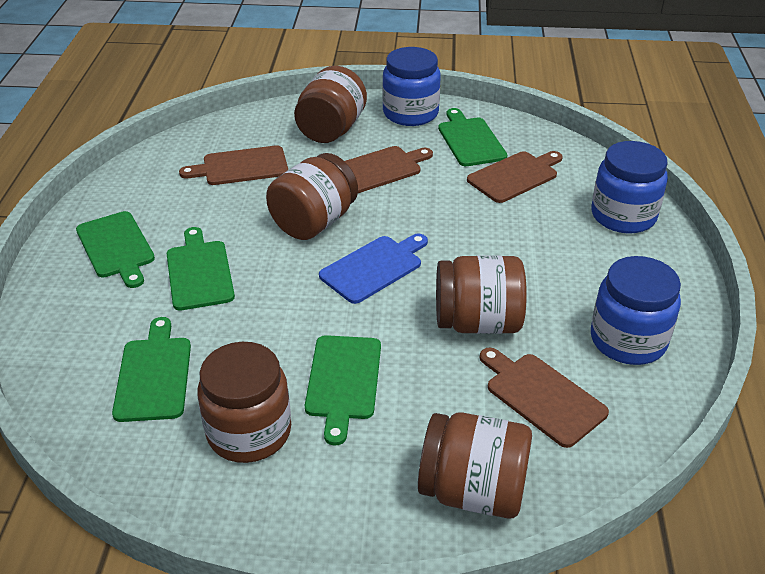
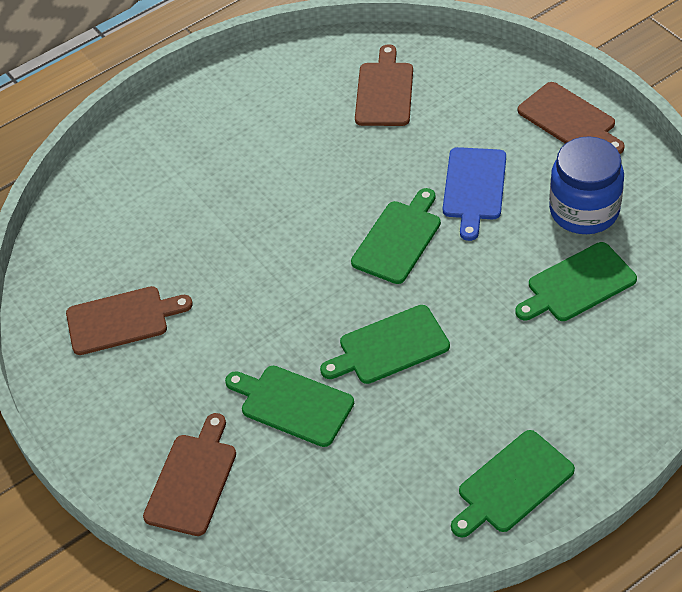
blue jar: 3 -> 1
brown jar: 5 -> 0

